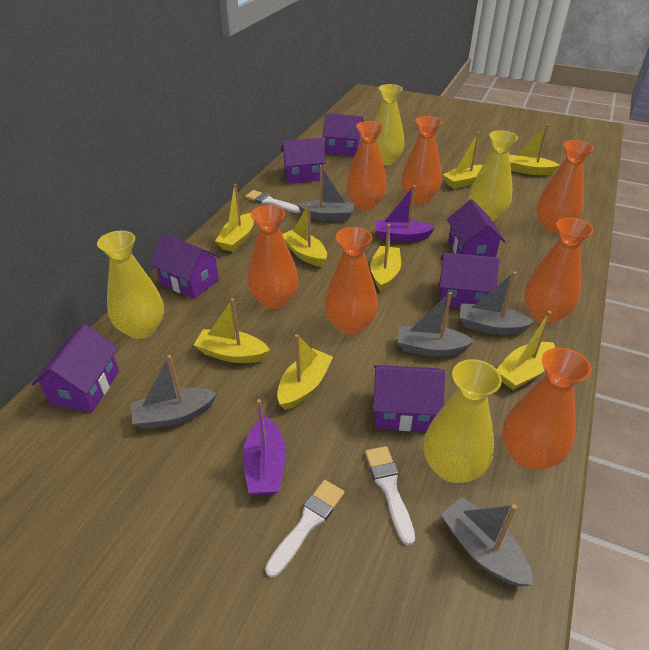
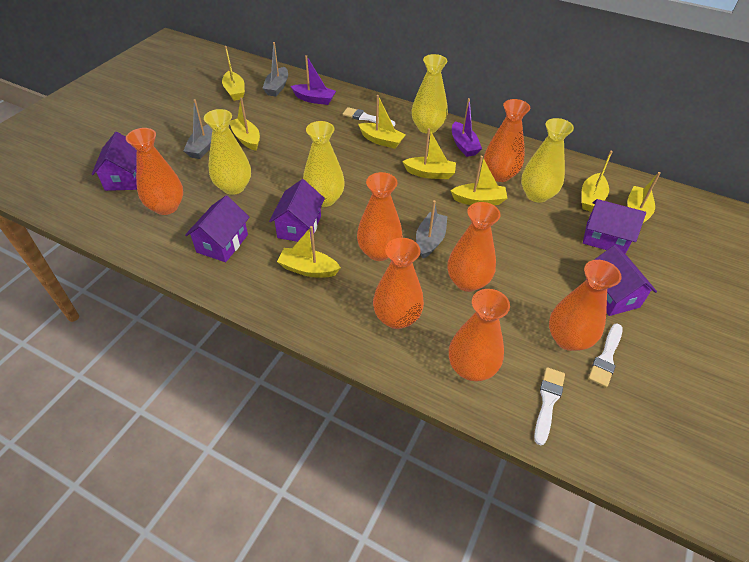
grey boat: 5 -> 3
purple house: 7 -> 5

